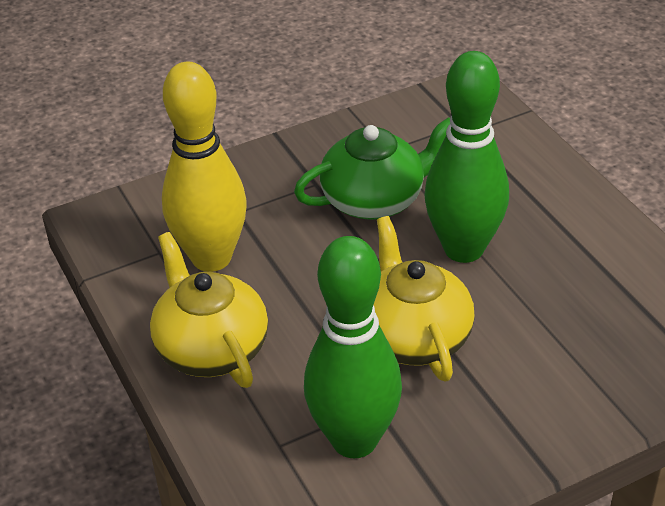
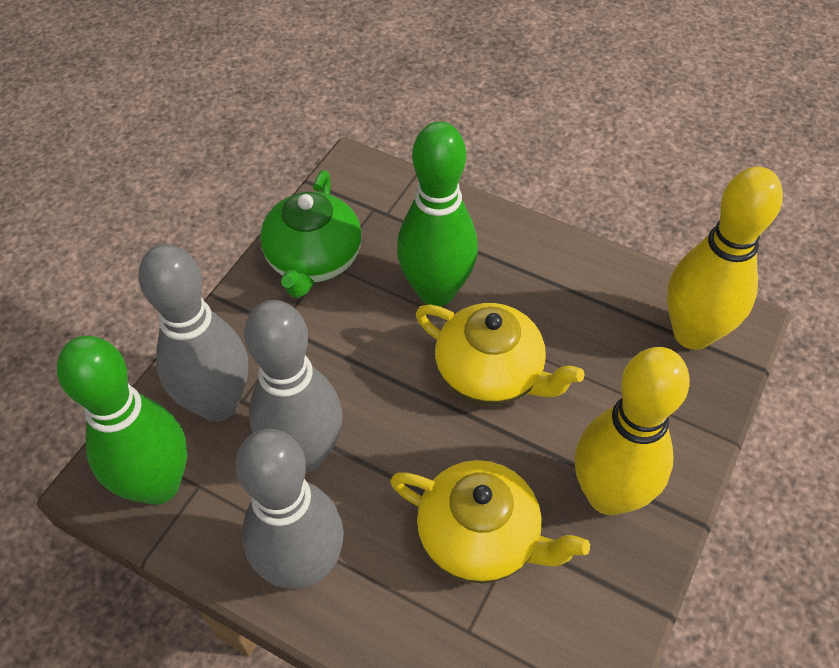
grey bowling pin: 0 -> 3
yellow bowling pin: 1 -> 2

